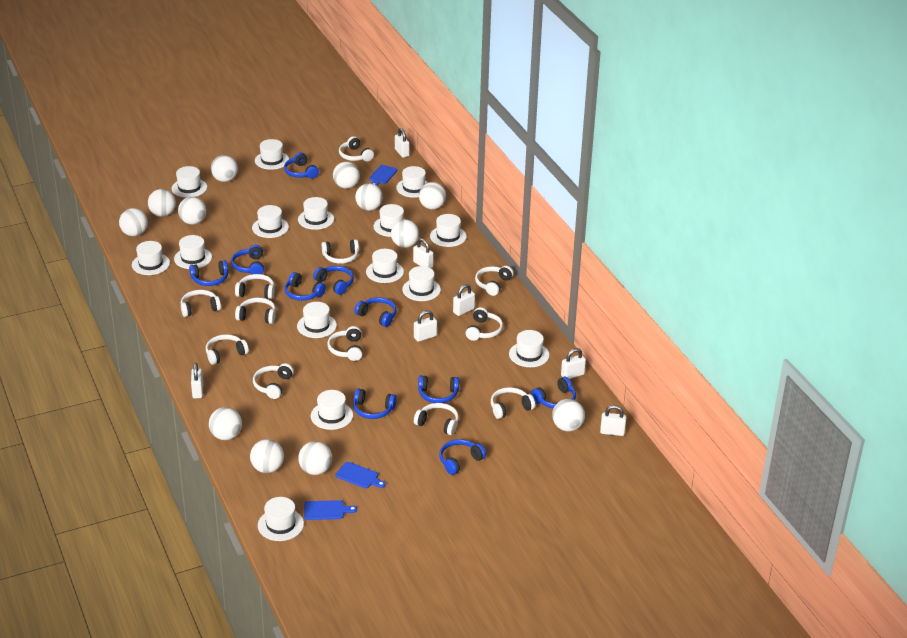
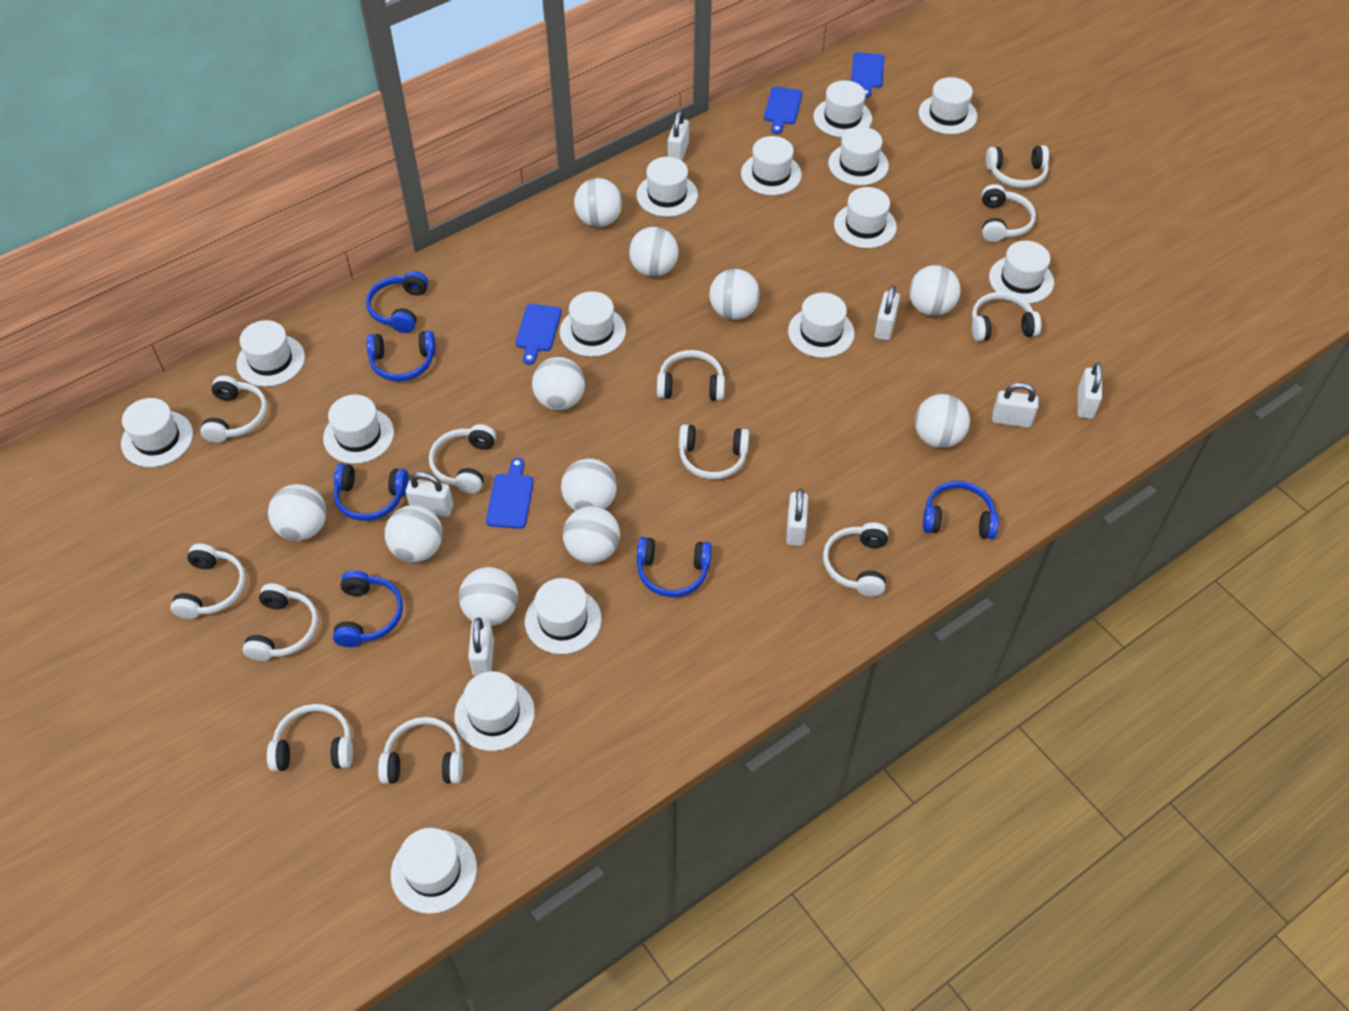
blue cutting board: 3 -> 4
blue headphones: 10 -> 6
white ball: 12 -> 11

